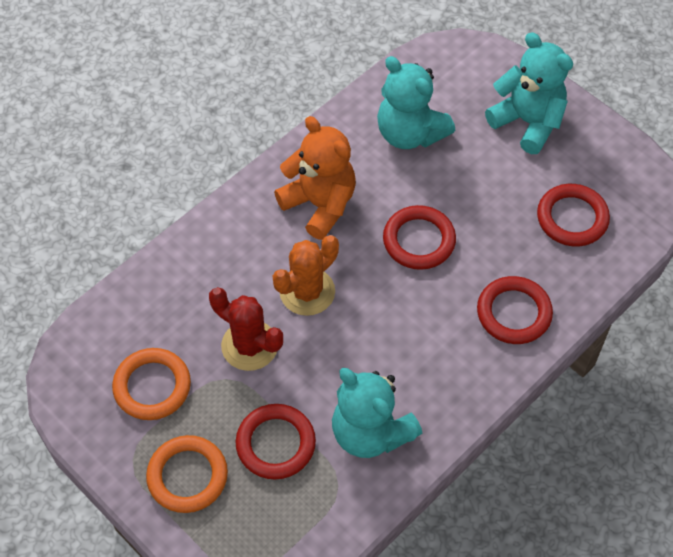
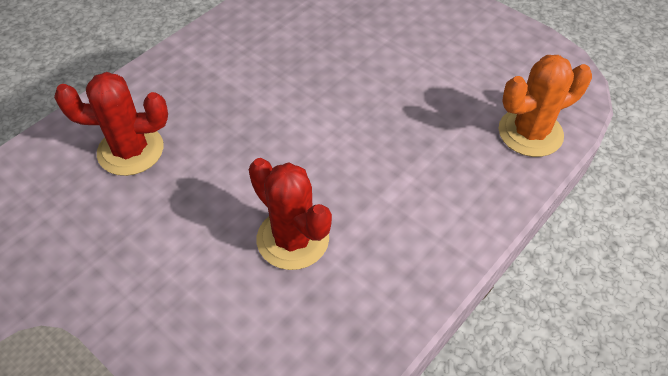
orange ring: 2 -> 0
orange teddy bear: 1 -> 0
red cactus: 1 -> 2
red ring: 4 -> 0
turquoise teddy bear: 3 -> 0

